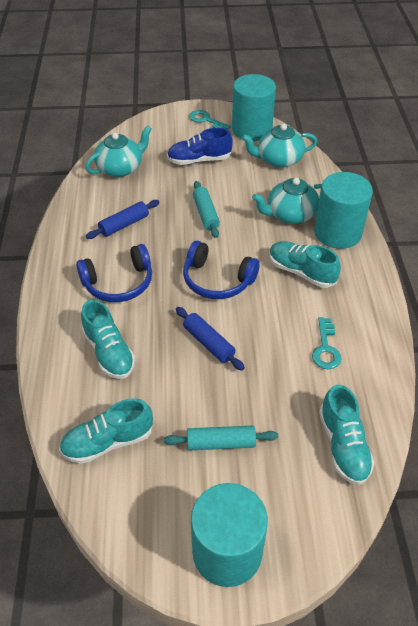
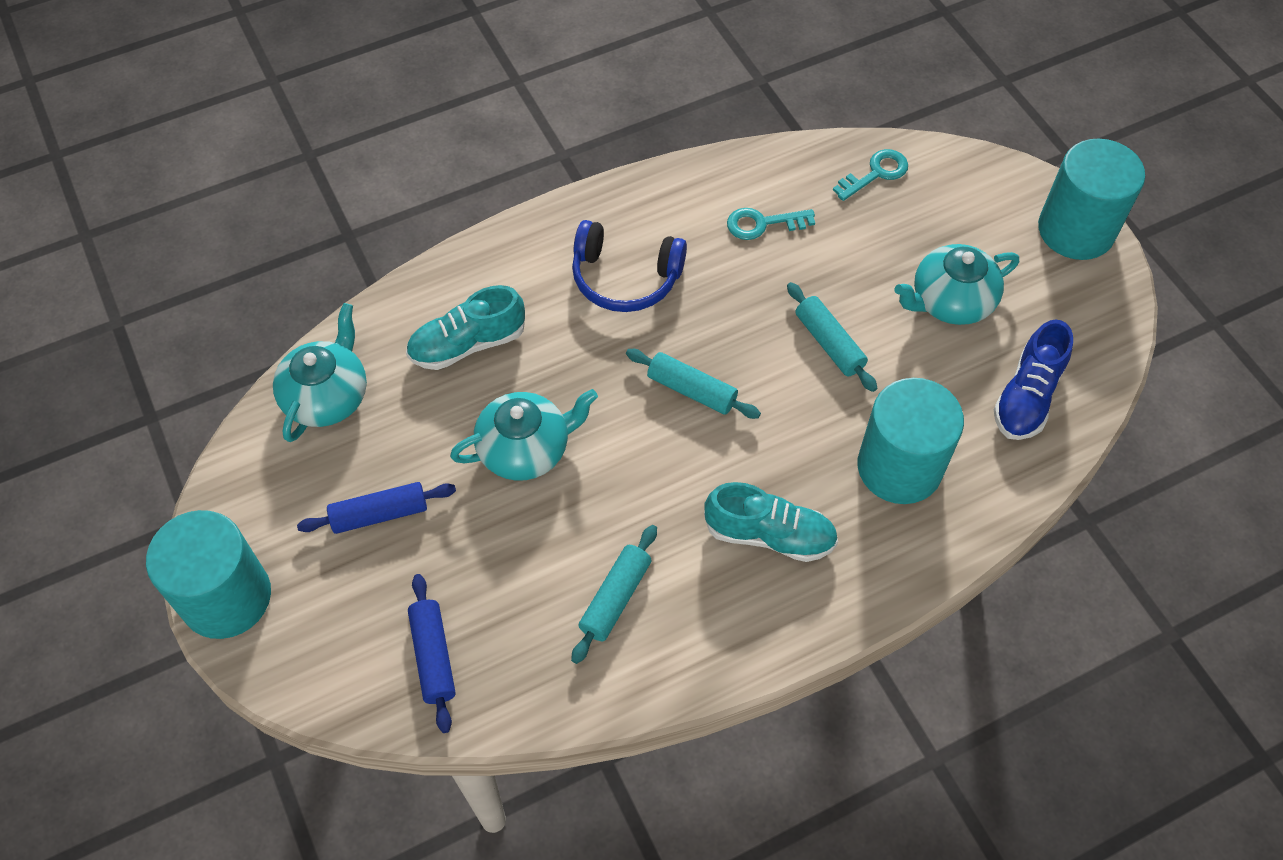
blue headphones: 2 -> 1
turquoise rolling pin: 2 -> 3
turquoise shoe: 4 -> 2

